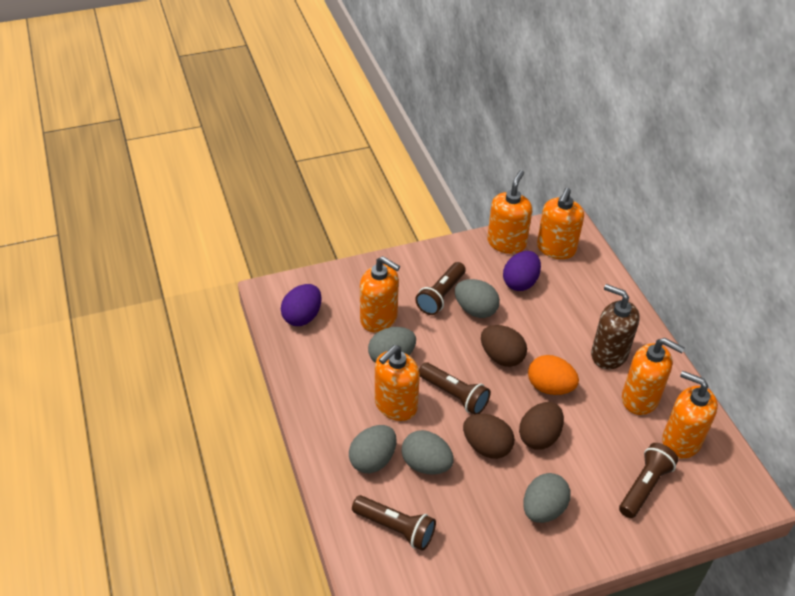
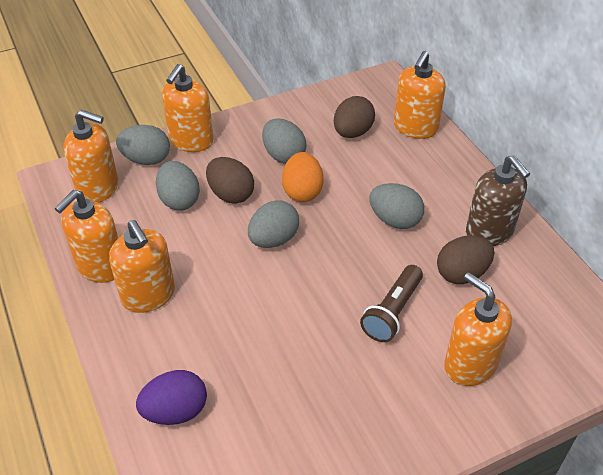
brown flashlight: 4 -> 1
purple egg: 2 -> 1

